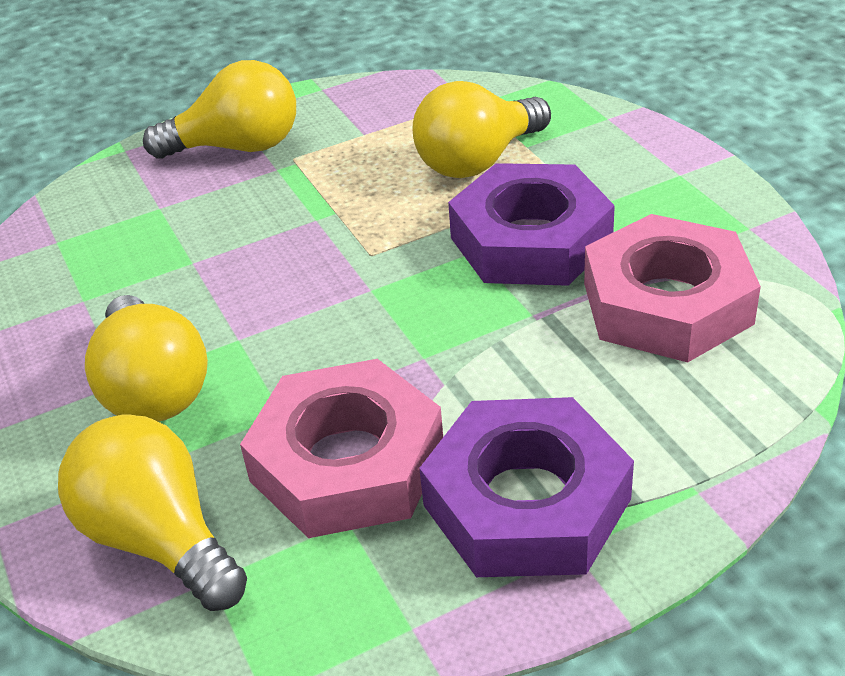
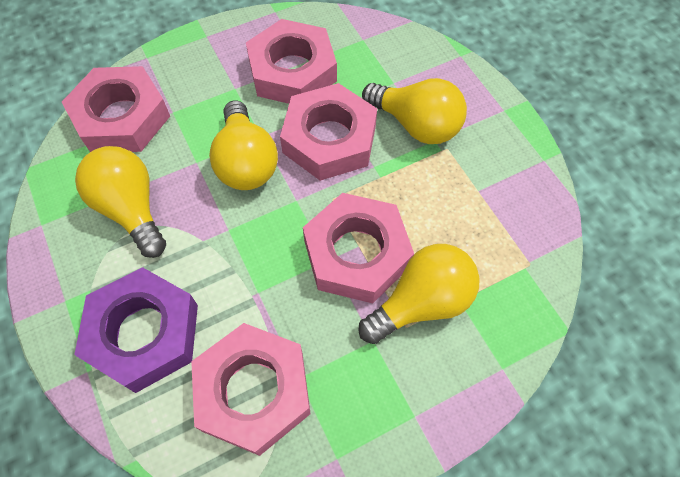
pink nut: 2 -> 5
purple nut: 2 -> 1

